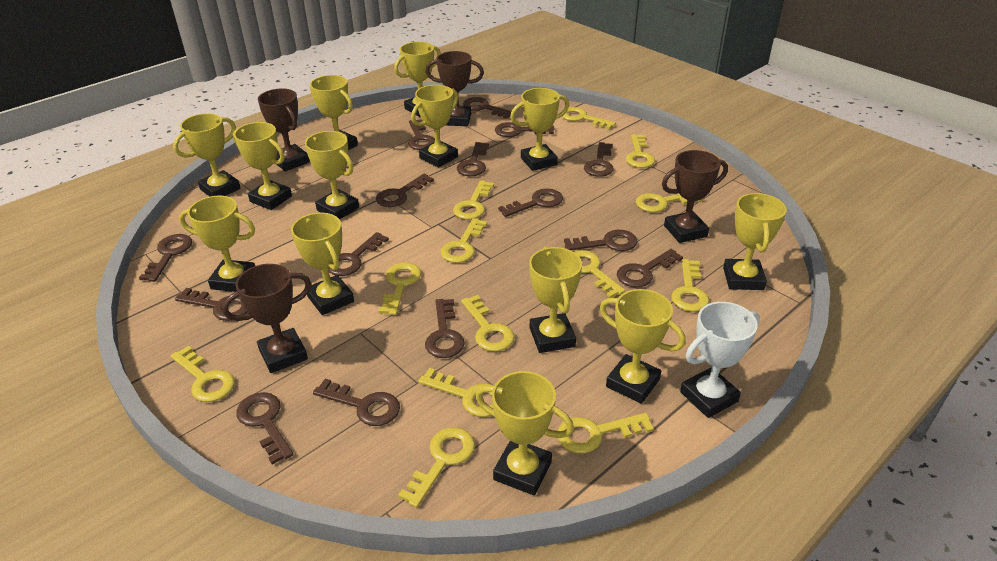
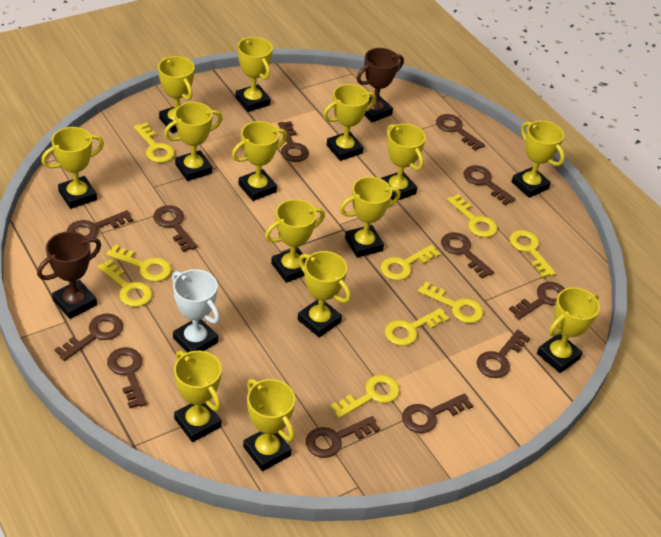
brown key: 15 -> 12
brown trophy: 4 -> 2
yellow key: 13 -> 9
yellow trophy: 13 -> 14

